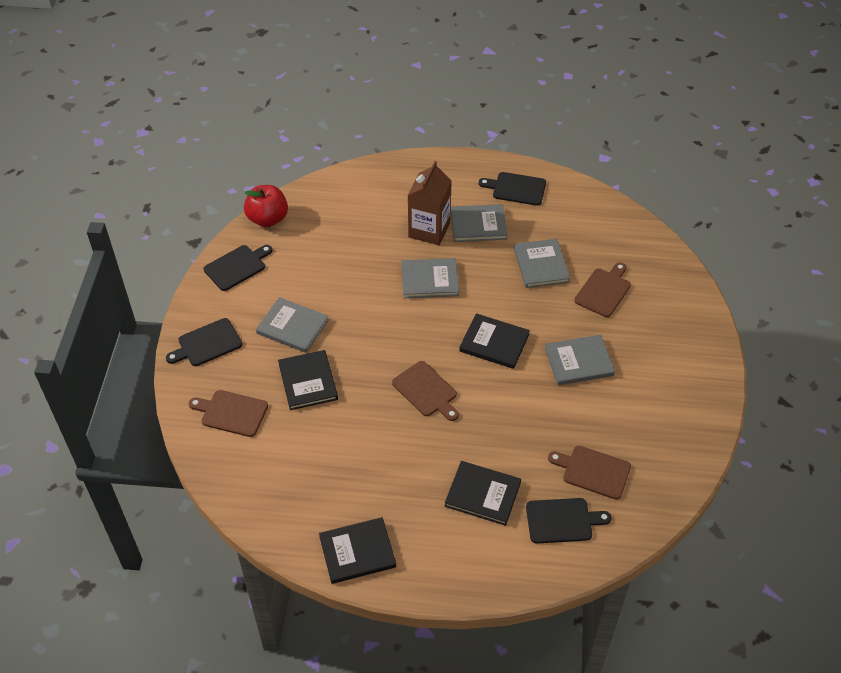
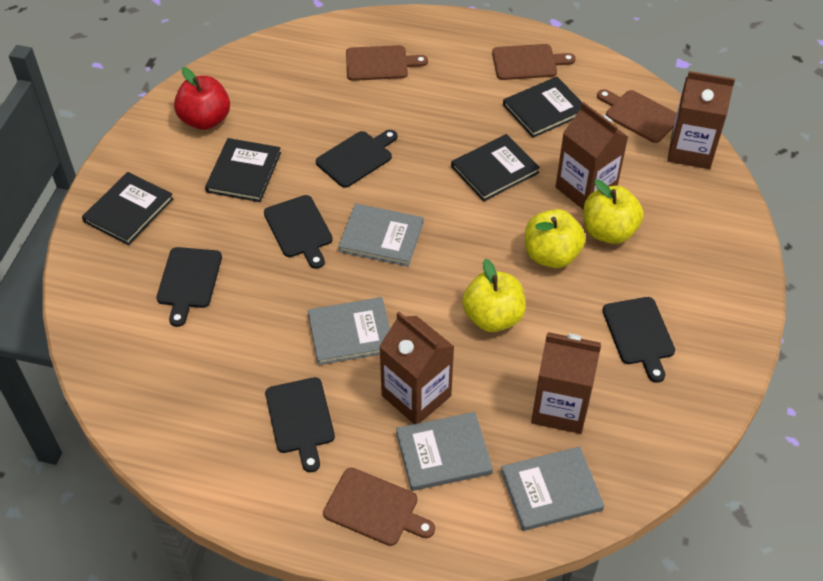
black cutting board: 4 -> 5
brown carton: 1 -> 4
grey book: 5 -> 4
yellow apple: 0 -> 3

